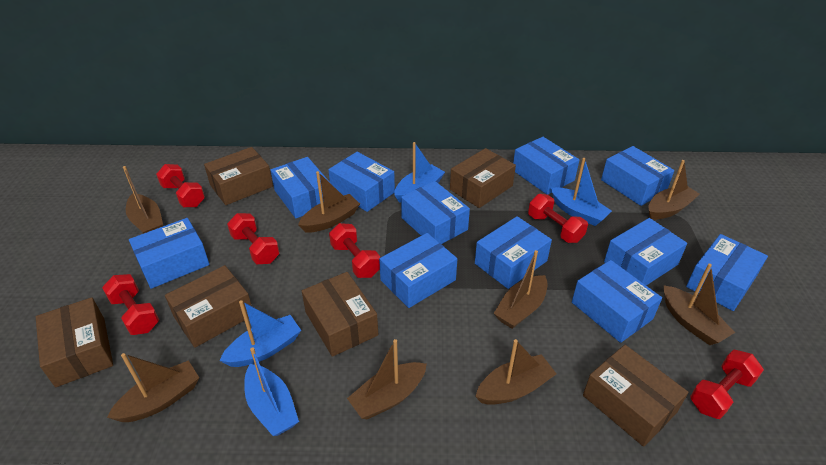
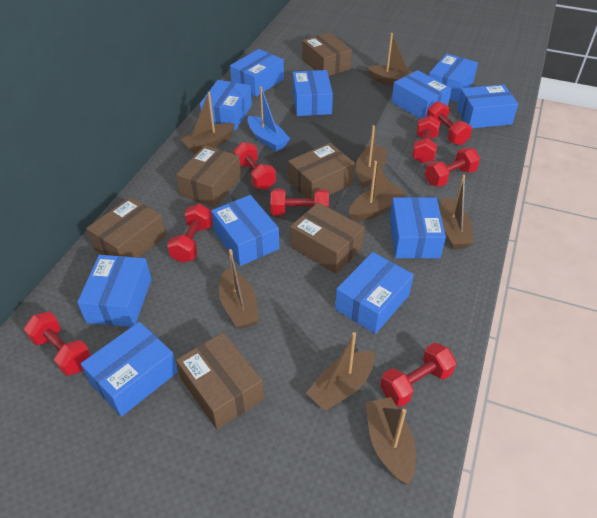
blue boat: 4 -> 1
red dumbbell: 6 -> 8

